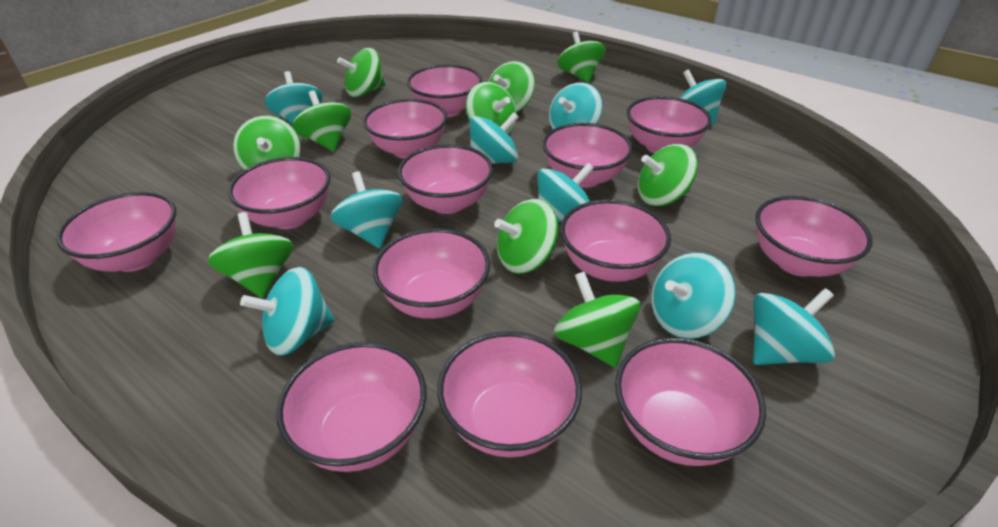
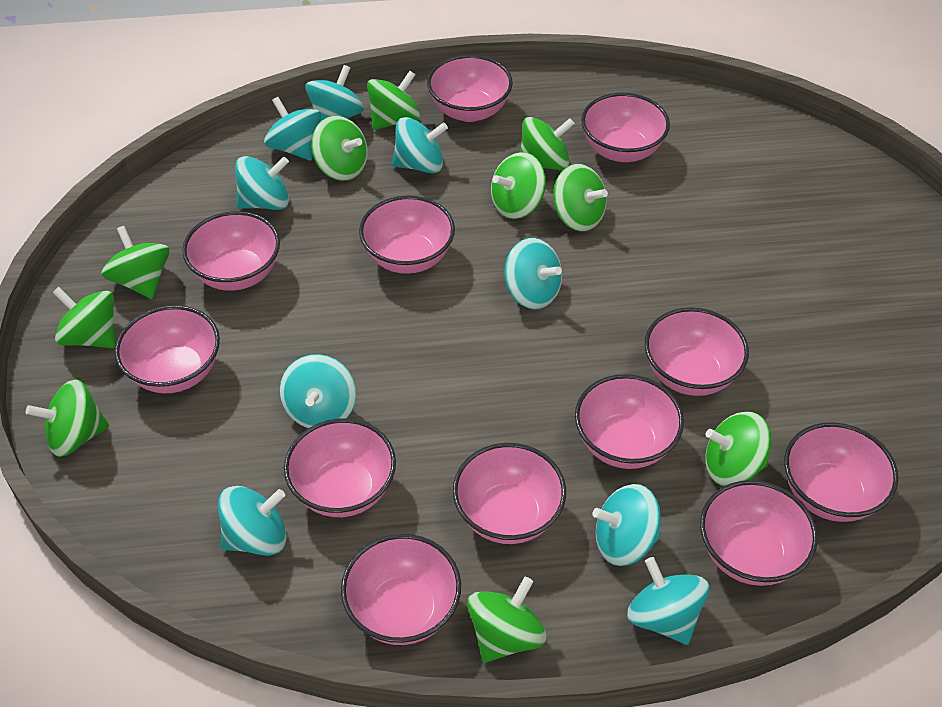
pink bowl: 13 -> 12

